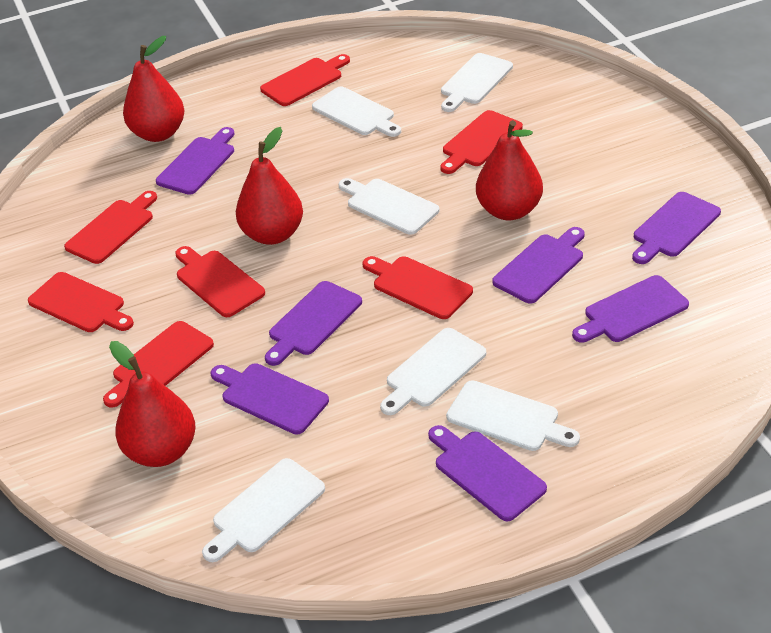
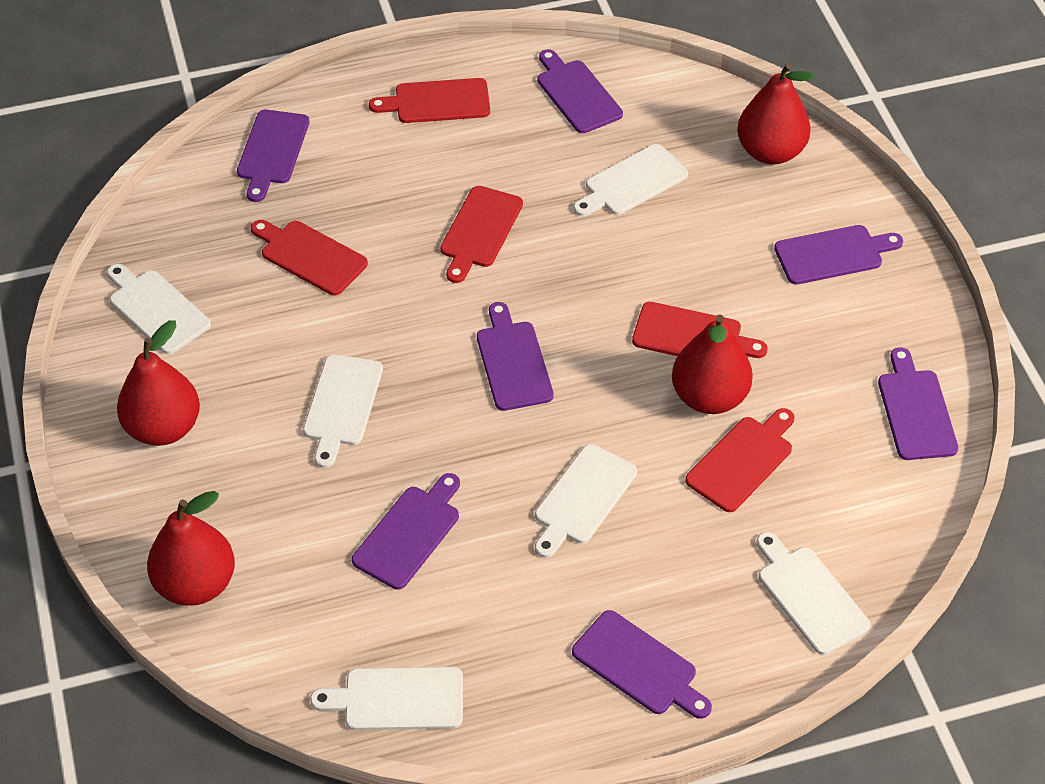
red cutting board: 7 -> 5

